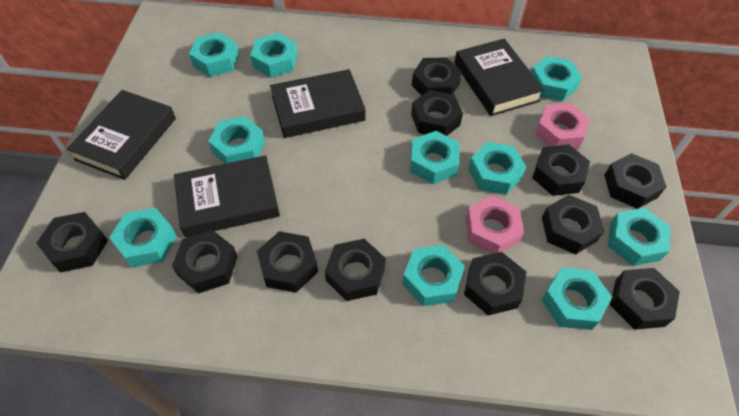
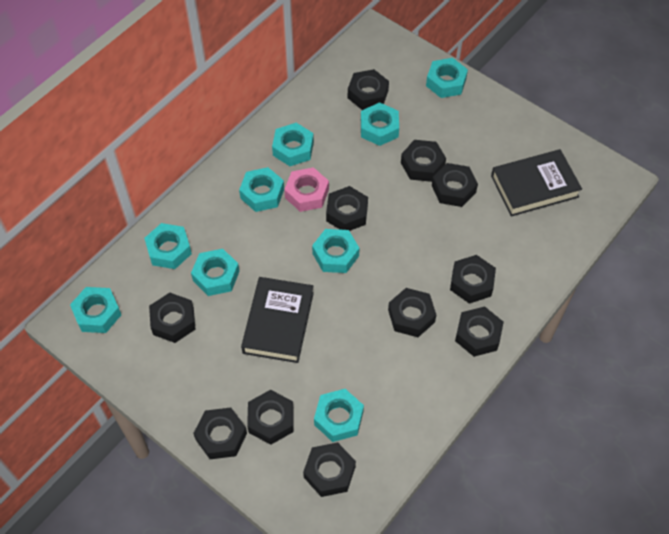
black book: 4 -> 2
pink nut: 2 -> 1
turquoise nut: 10 -> 9

